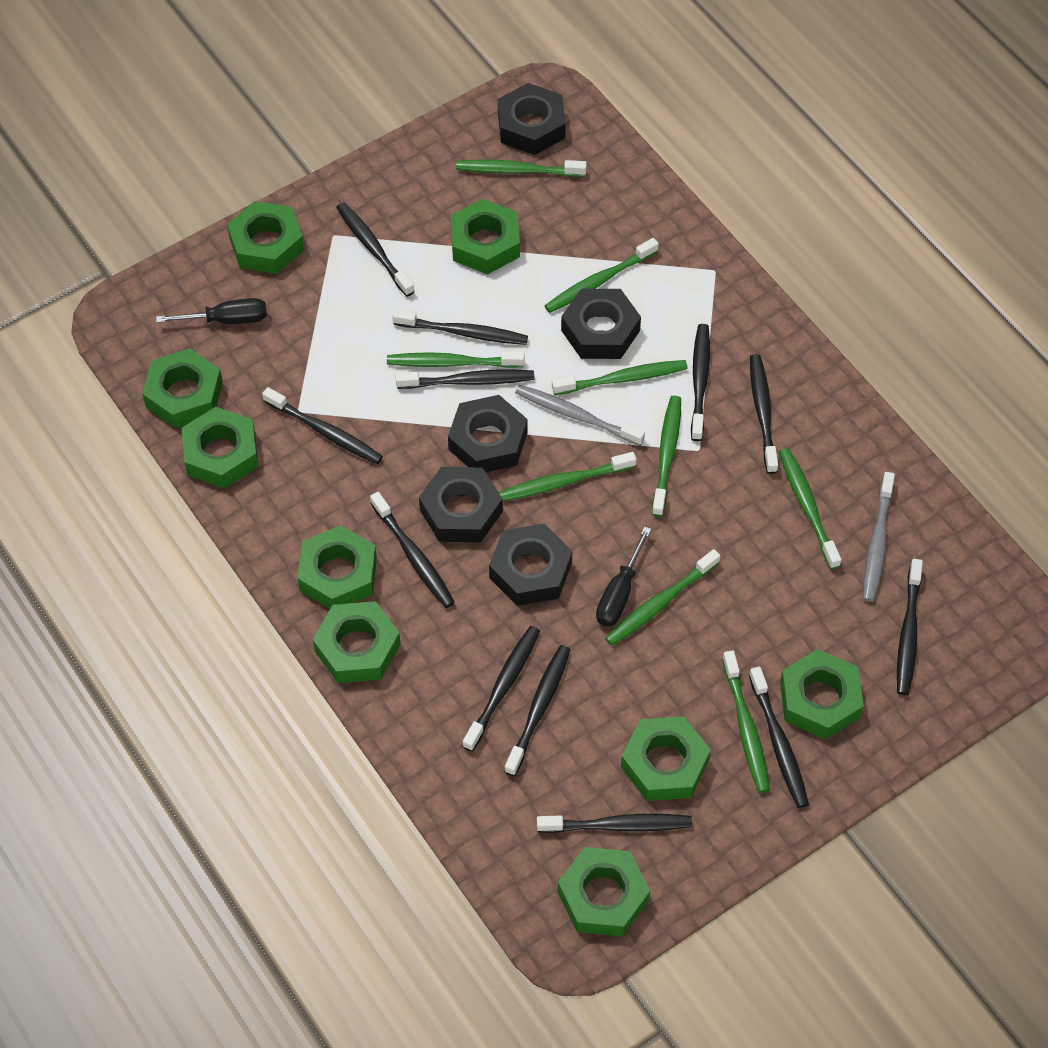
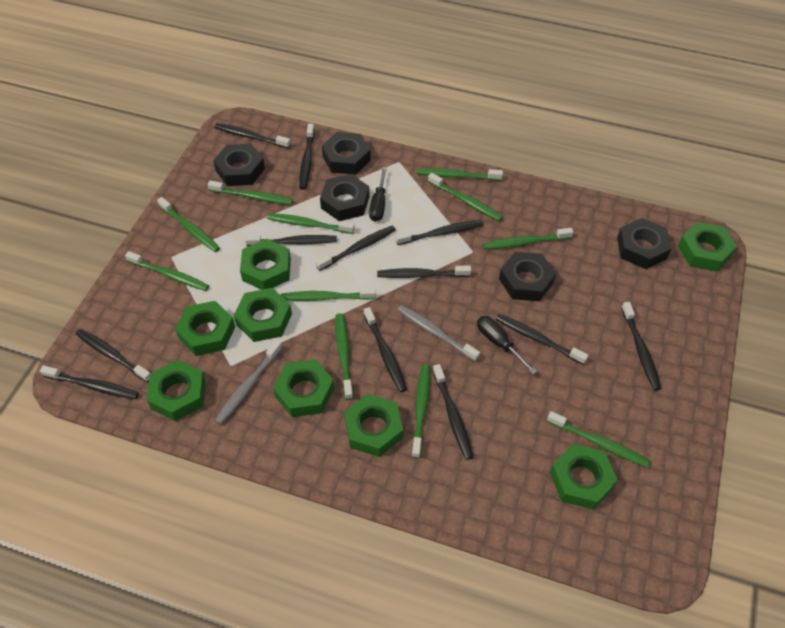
green nut: 9 -> 8
green toothbrush: 9 -> 11

